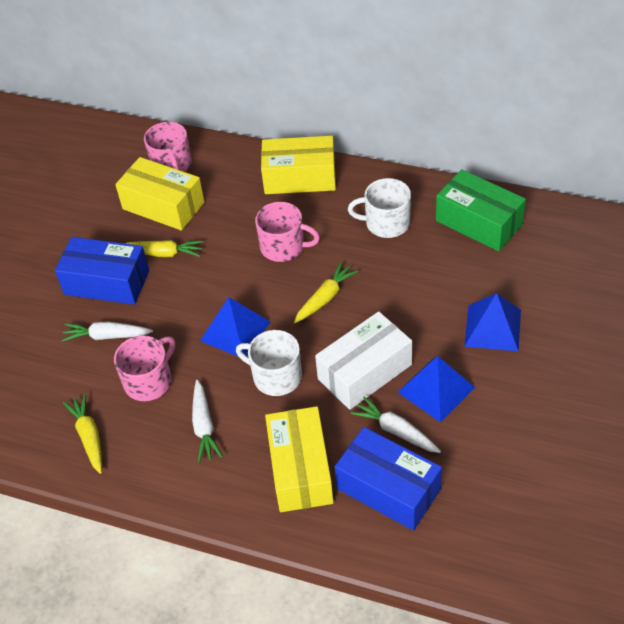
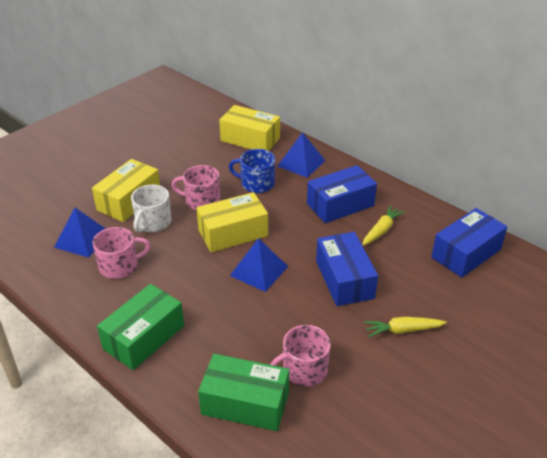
blue box: 2 -> 3
blue mug: 0 -> 1
green box: 1 -> 2
white box: 1 -> 0
white carrot: 3 -> 0
white mug: 2 -> 1
yellow carrot: 3 -> 2

